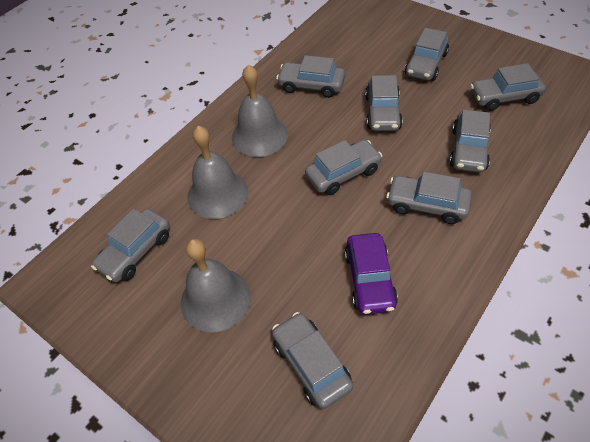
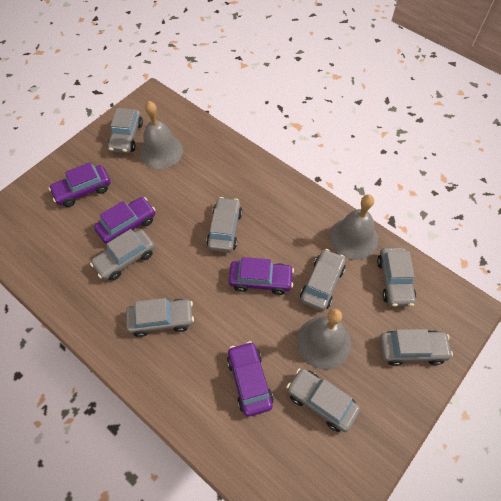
grey car: 9 -> 8
purple car: 1 -> 4

